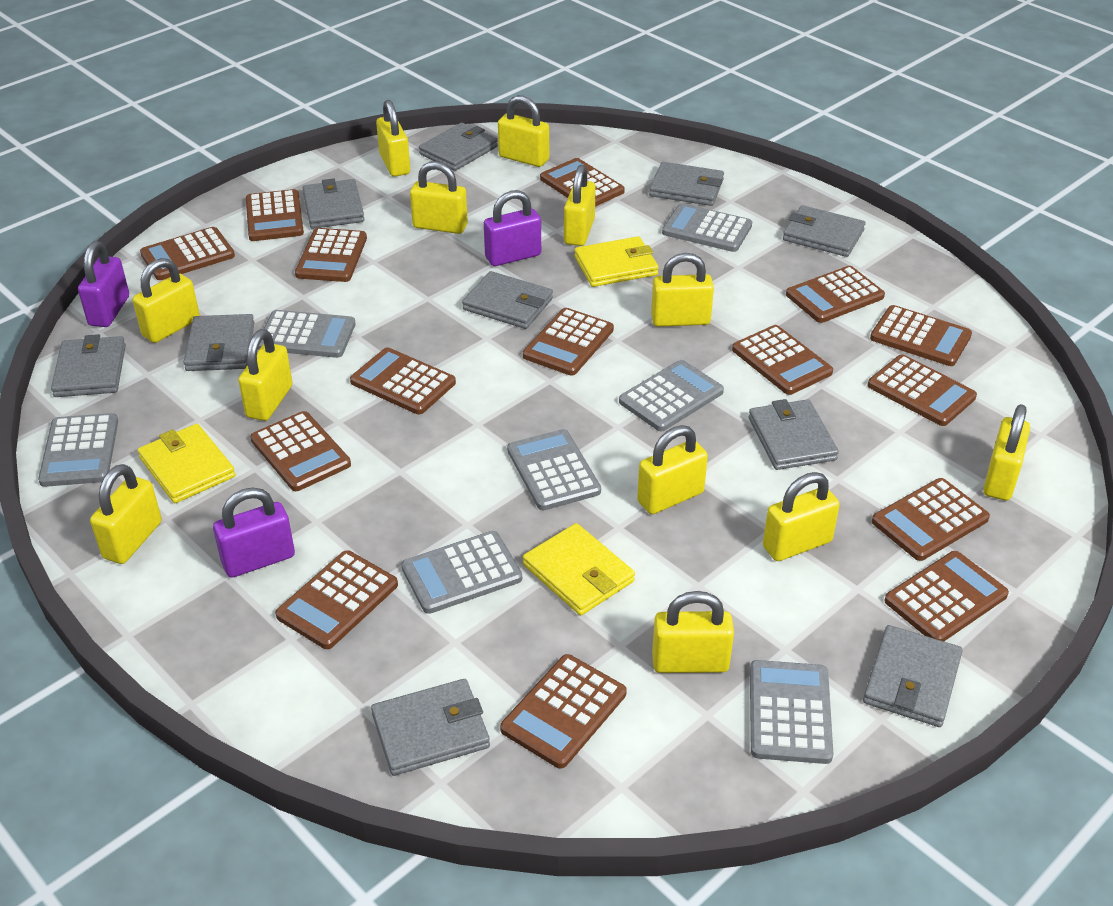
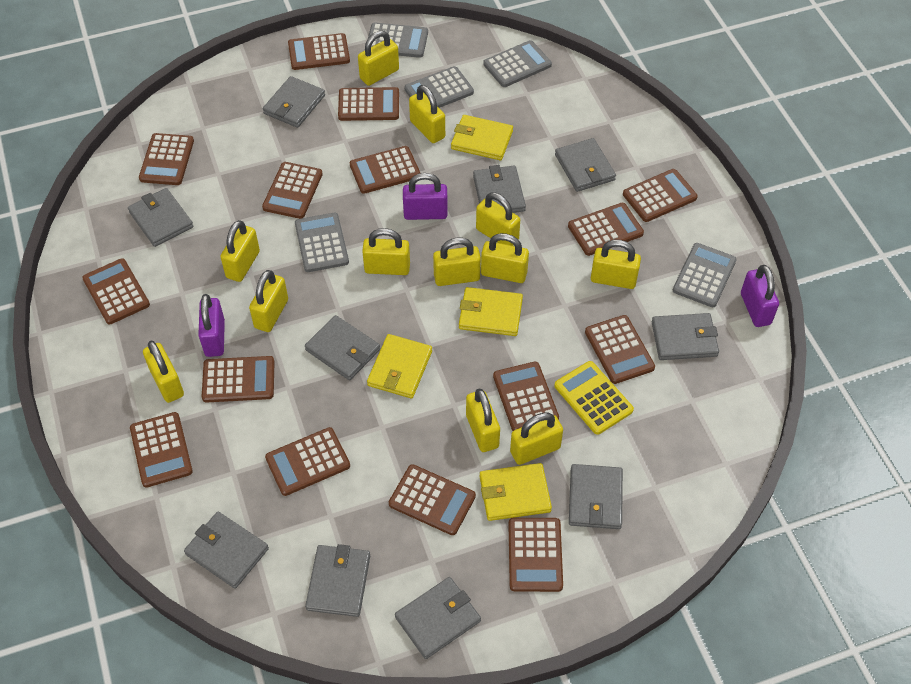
grey calculator: 7 -> 5
yellow calculator: 0 -> 1
yellow wallet: 3 -> 4

